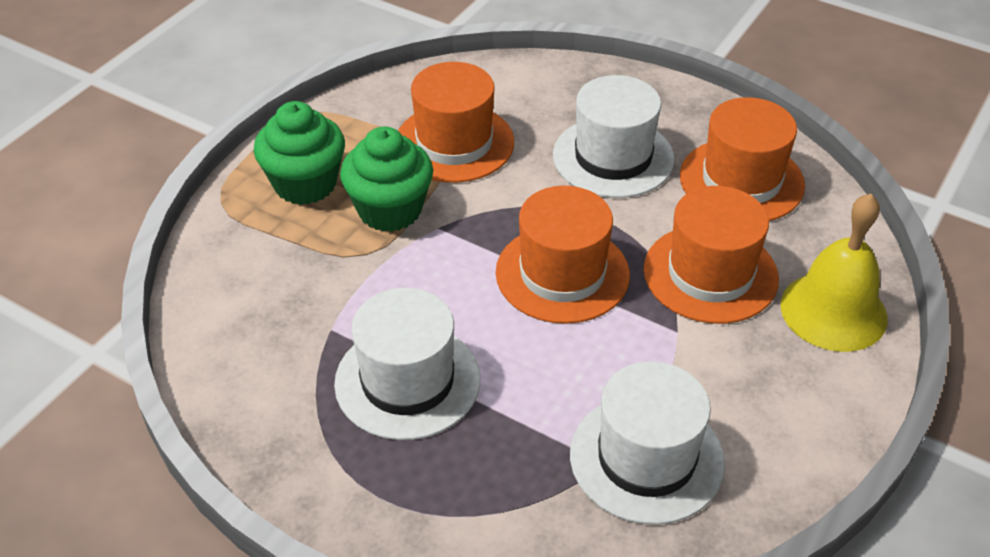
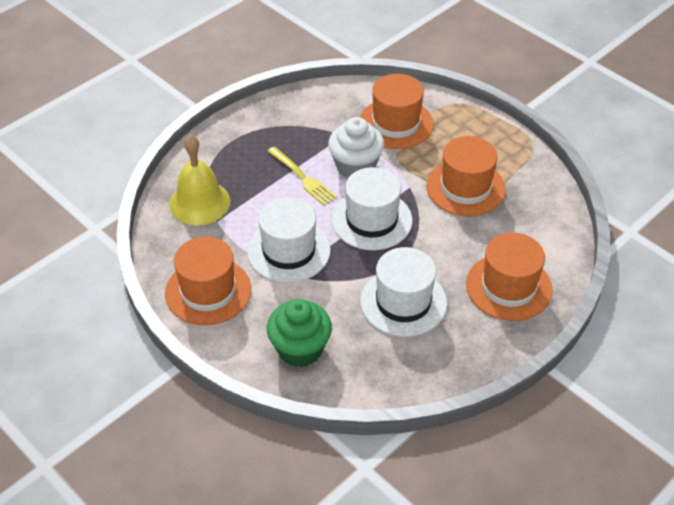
green cupcake: 2 -> 1
white cupcake: 0 -> 1
yellow fork: 0 -> 1

